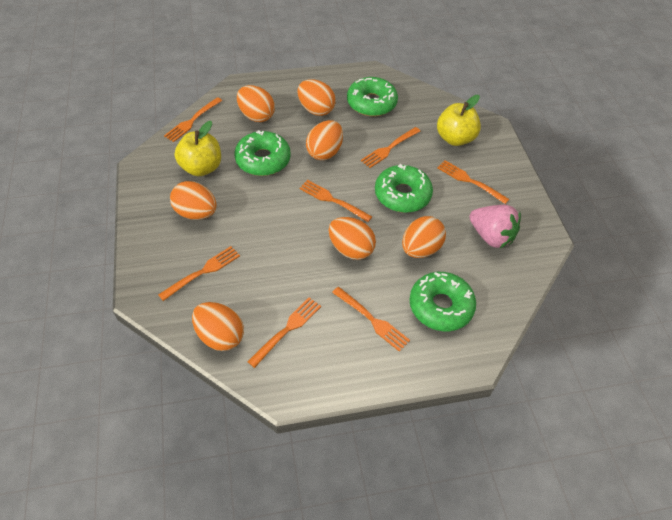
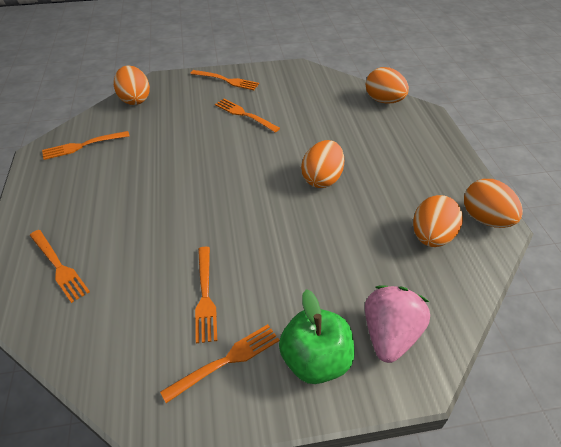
green apple: 0 -> 1
green donut: 4 -> 0
orange egg: 7 -> 5
orange fork: 7 -> 6
yellow apple: 2 -> 0

